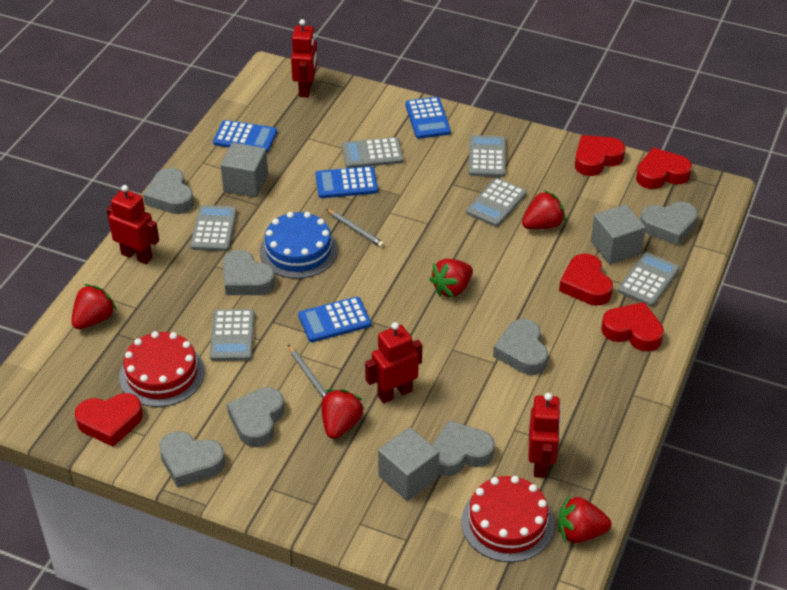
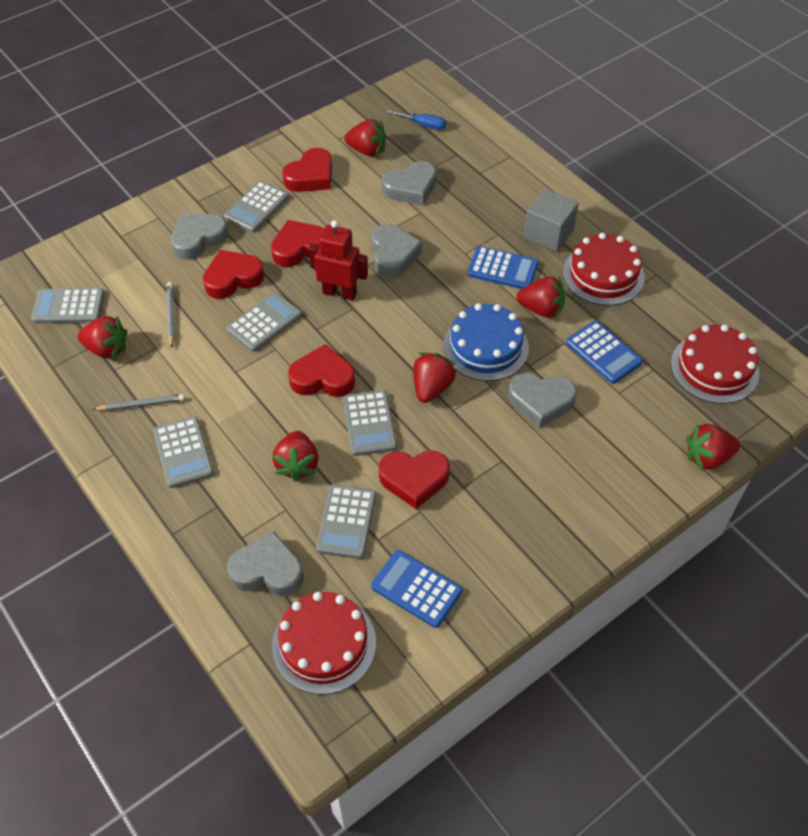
blue calculator: 4 -> 3
blue screwdriver: 0 -> 1
grey cube: 3 -> 1
grey heart: 7 -> 5
red cake: 2 -> 3
red robot: 4 -> 1
red strawberry: 5 -> 6

